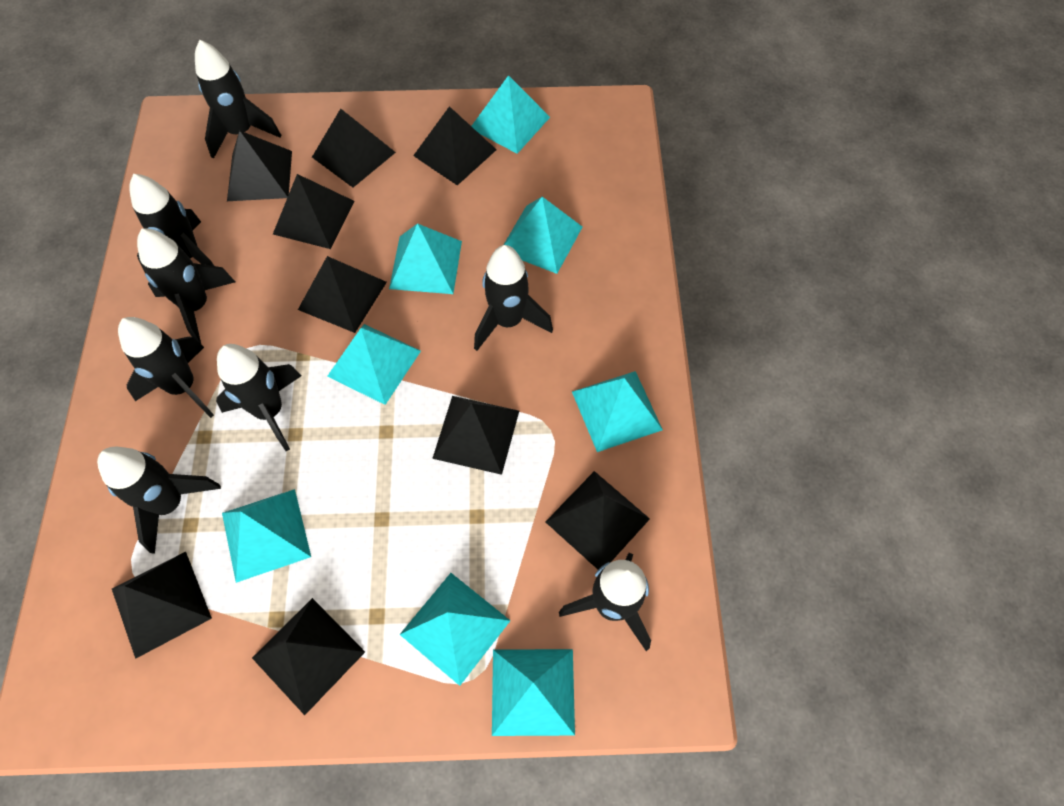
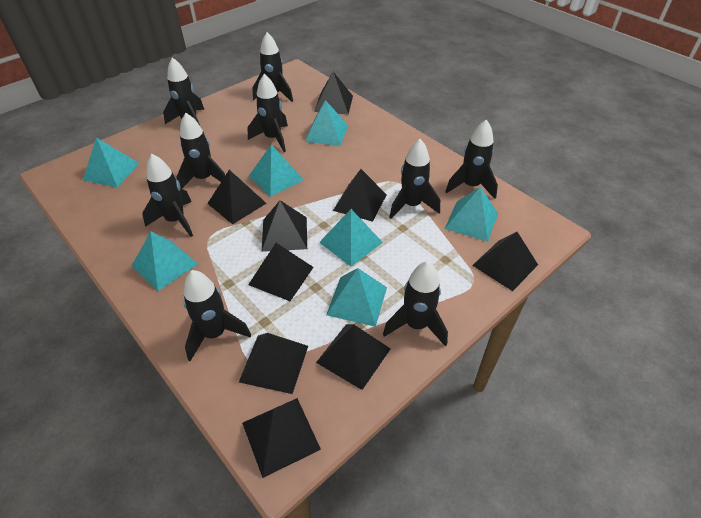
black rocket: 8 -> 9
turquoise pyramid: 8 -> 7

